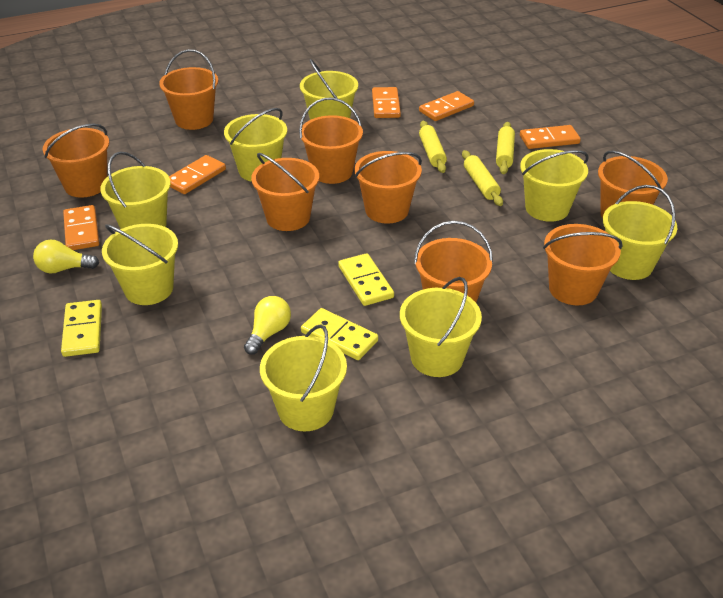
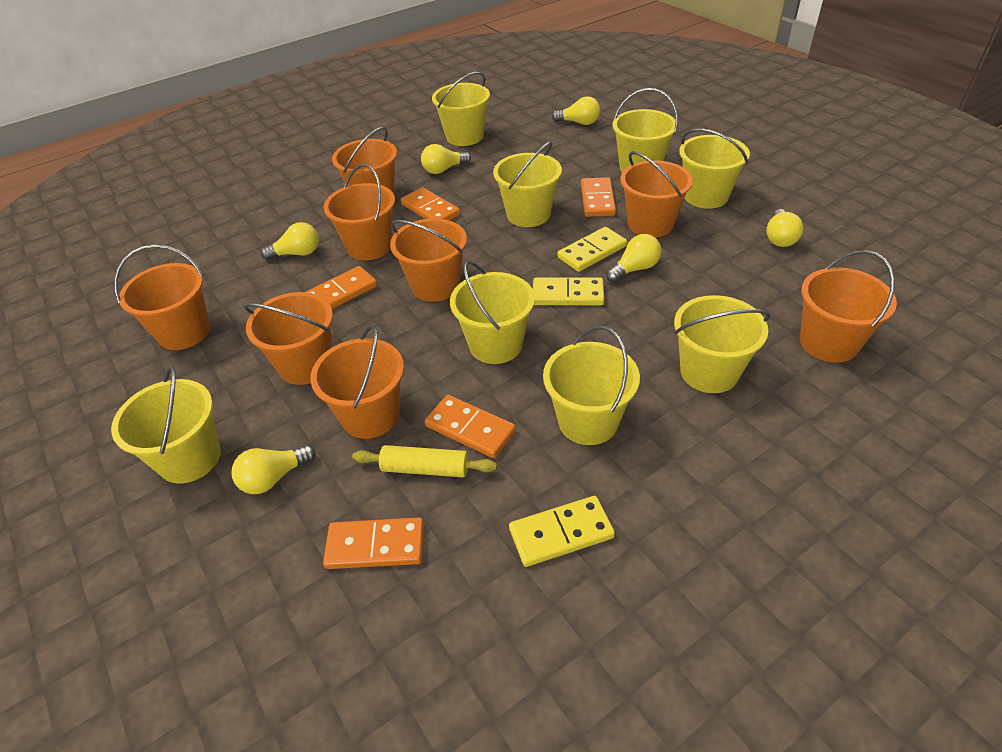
yellow light bulb: 2 -> 6
yellow rolling pin: 3 -> 1

